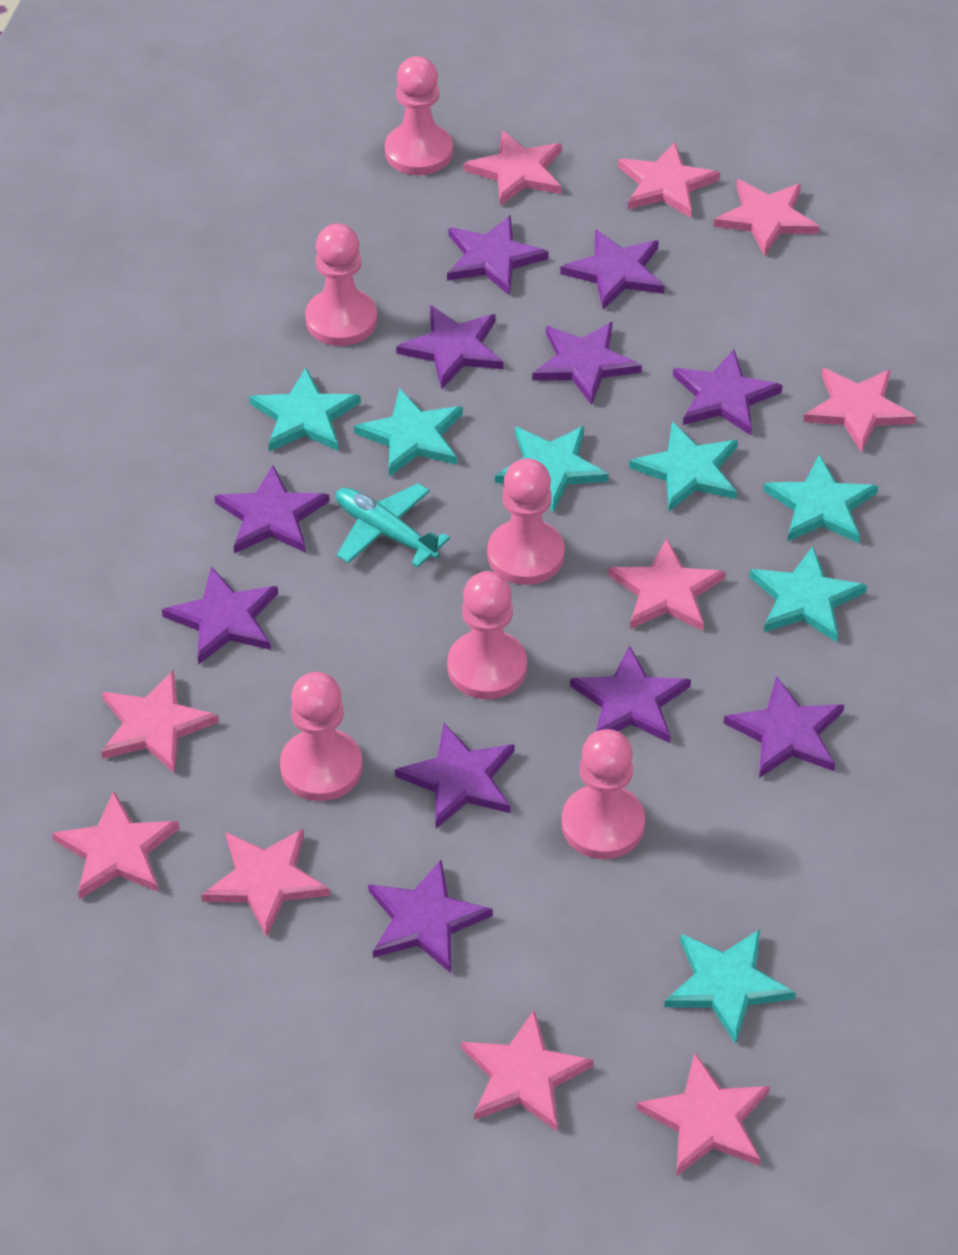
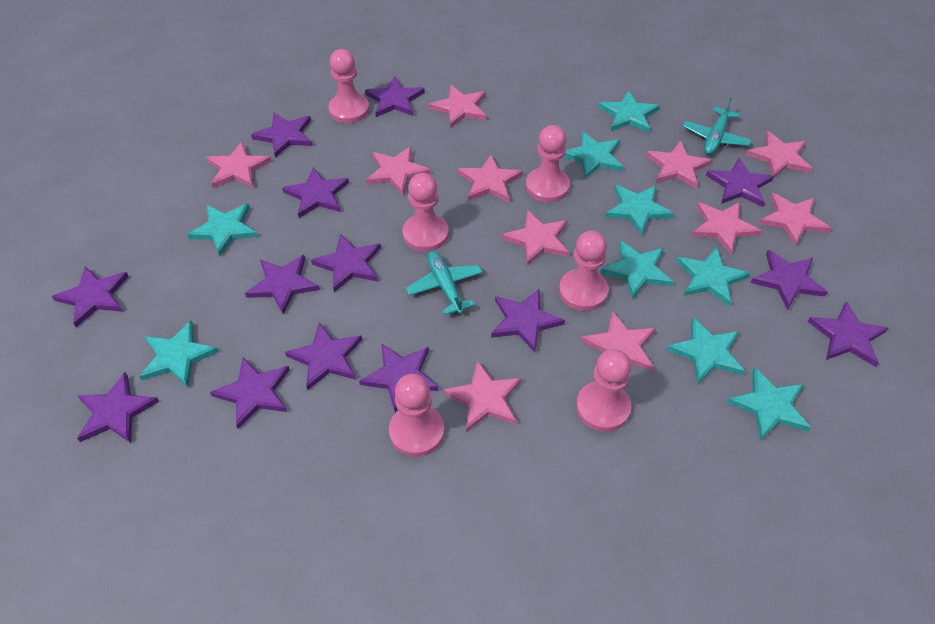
pink star: 10 -> 11
purple star: 11 -> 14
turquoise plane: 1 -> 2
turquoise star: 7 -> 9

